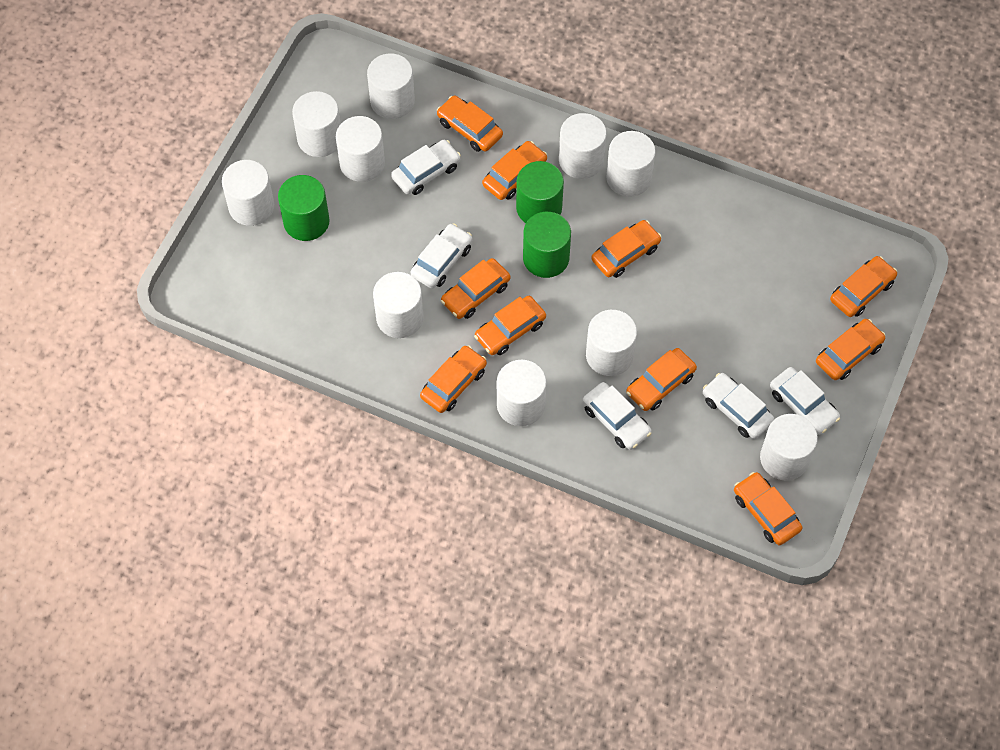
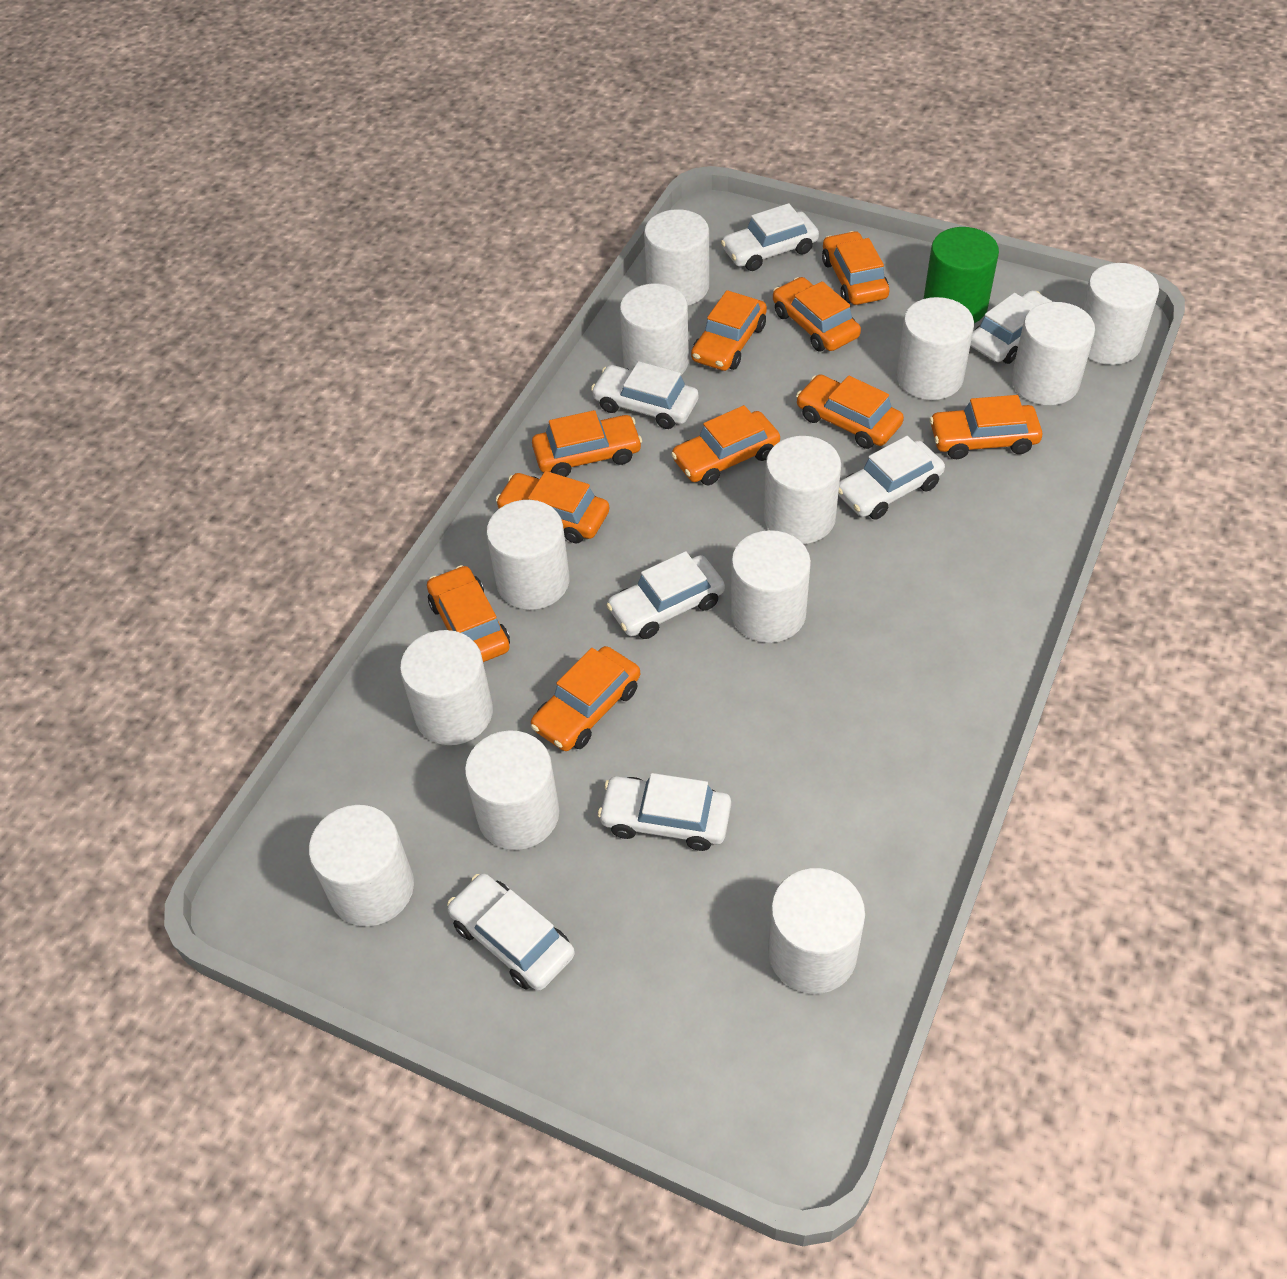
green cylinder: 3 -> 1
white car: 5 -> 7
white cylinder: 10 -> 12

